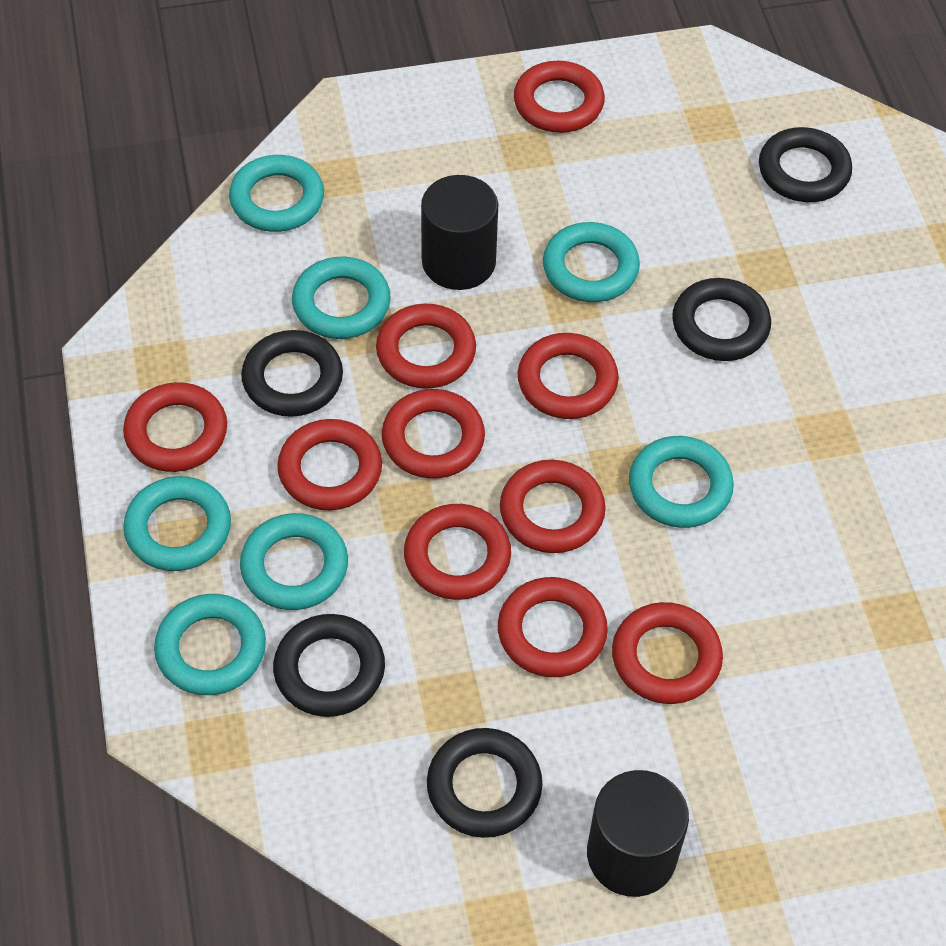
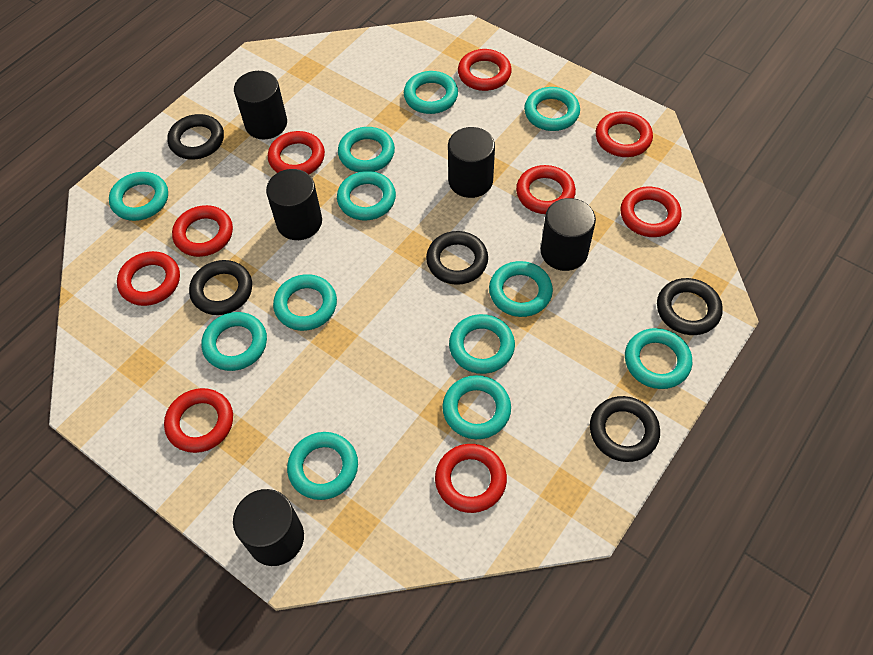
black cylinder: 2 -> 5
red ring: 10 -> 9
turquoise ring: 7 -> 12

